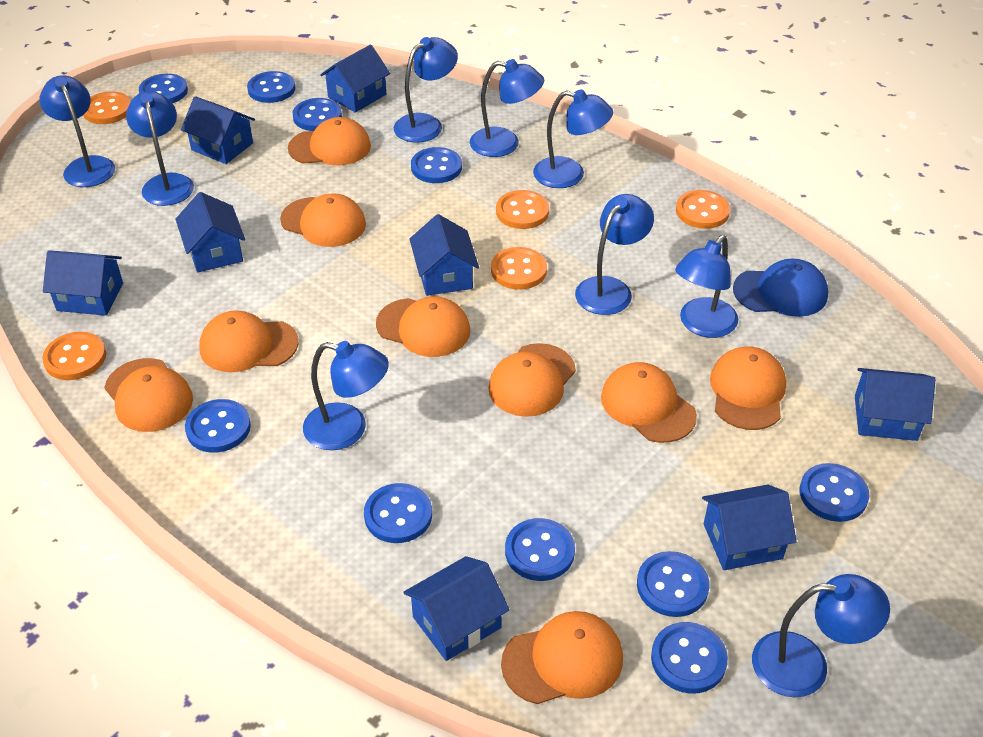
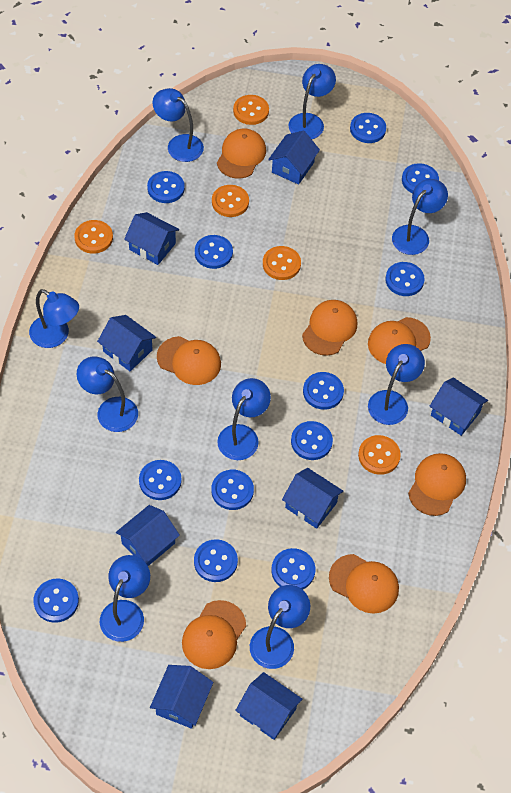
blue button: 10 -> 12
blue cap: 1 -> 0
orange cap: 9 -> 7

